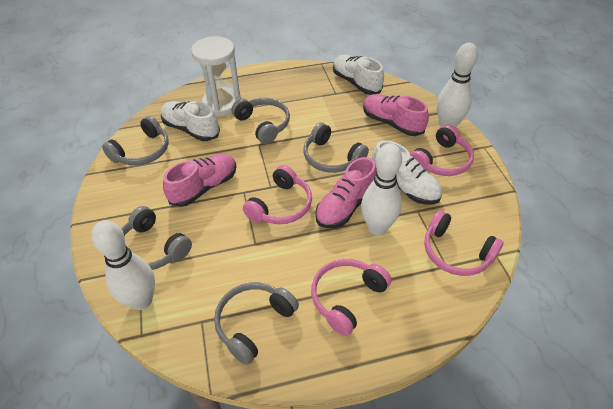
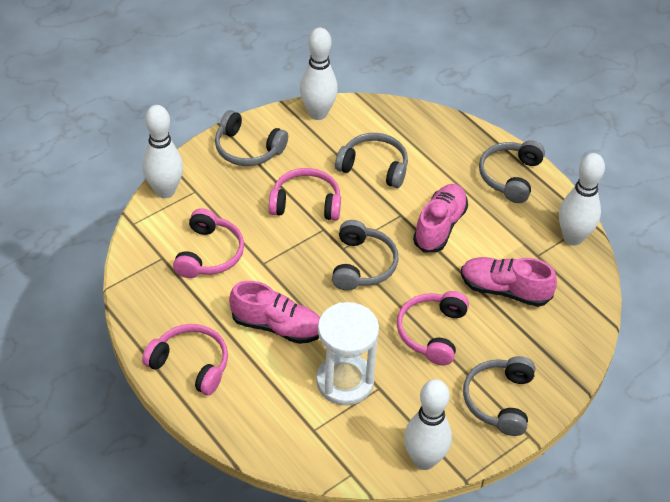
white bowling pin: 3 -> 4
white shoe: 3 -> 0

